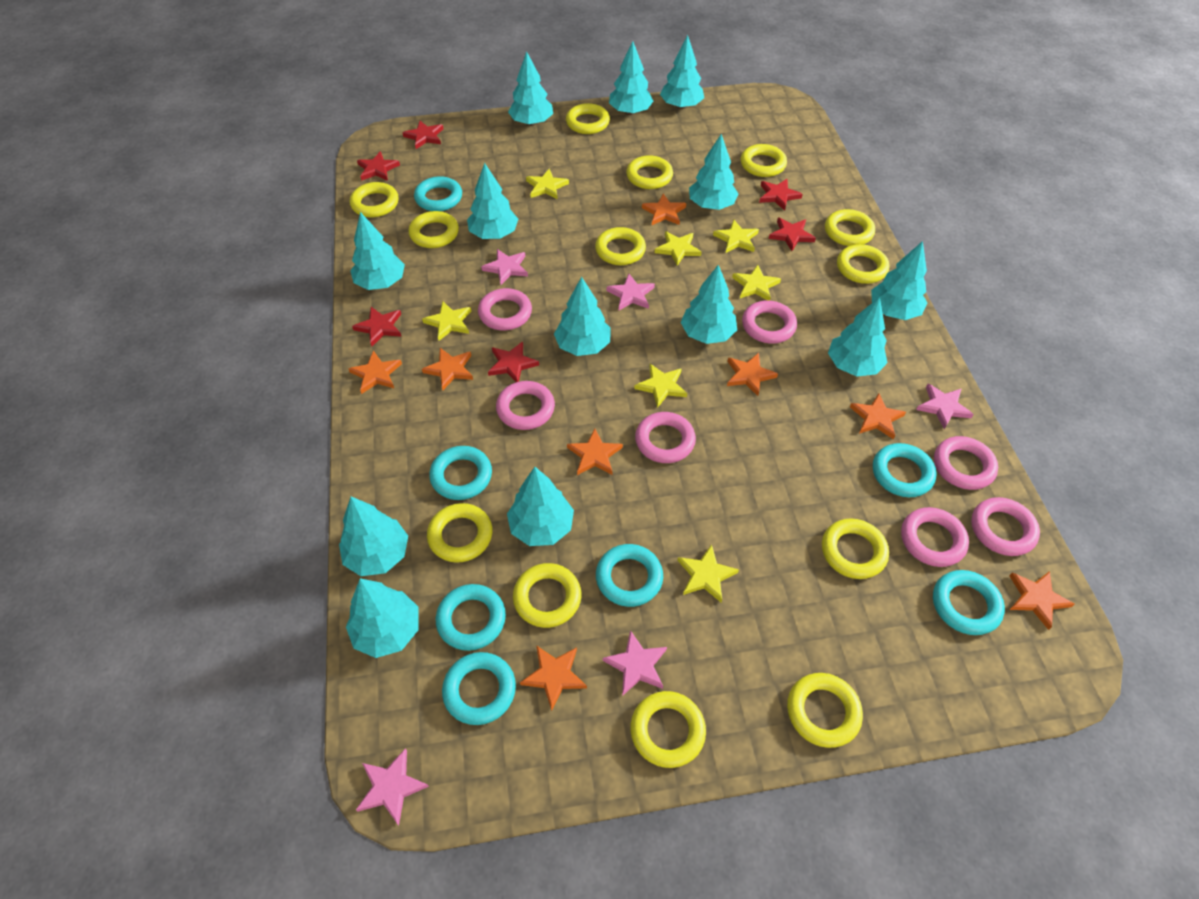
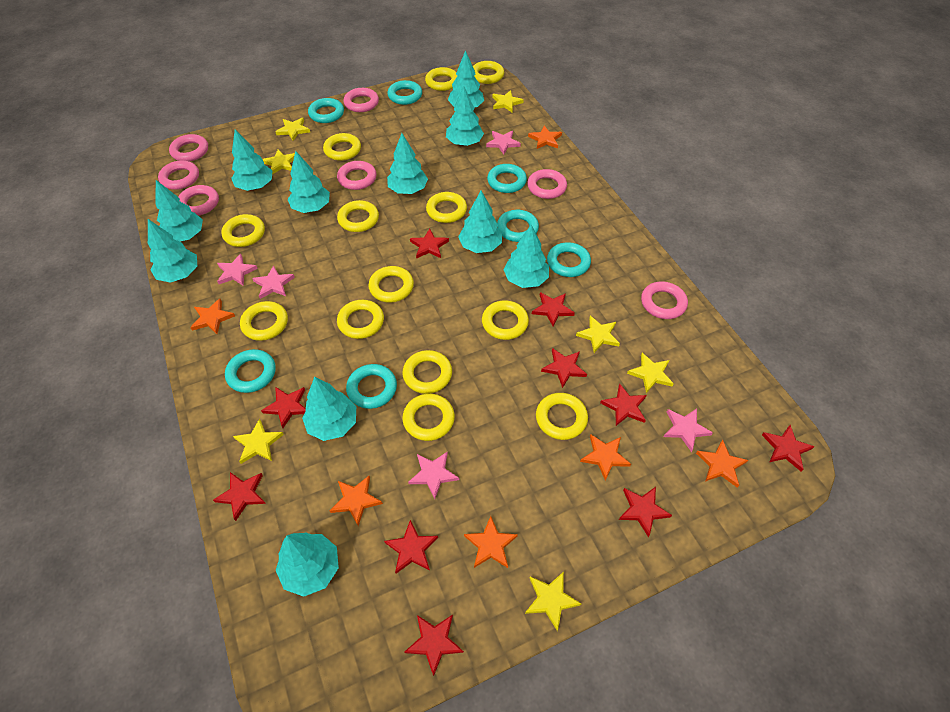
orange star: 8 -> 6
red star: 6 -> 10
turquoise tree: 13 -> 11

